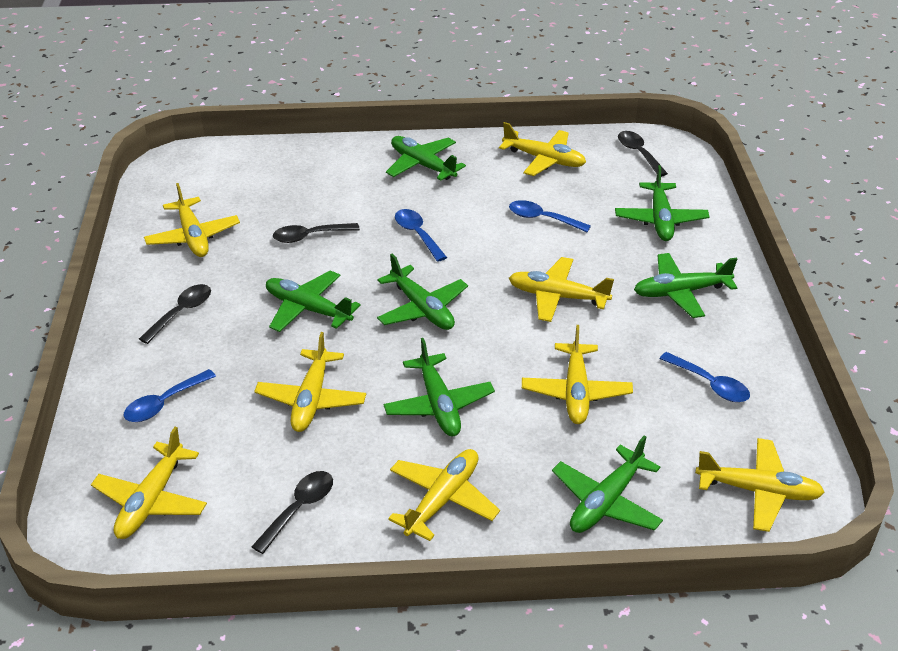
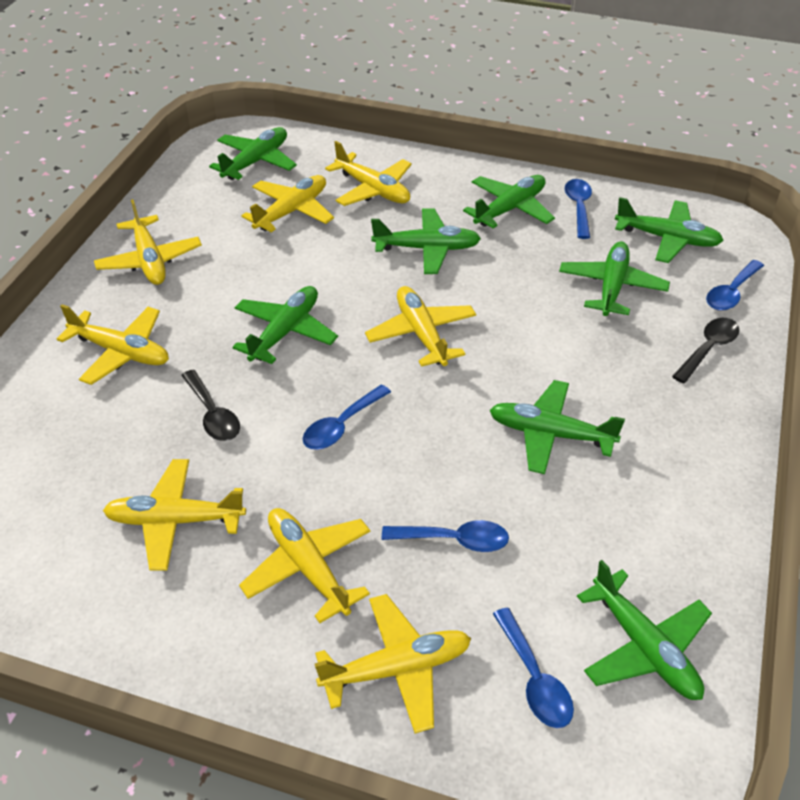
black spoon: 4 -> 2
blue spoon: 4 -> 5
green plane: 7 -> 8

